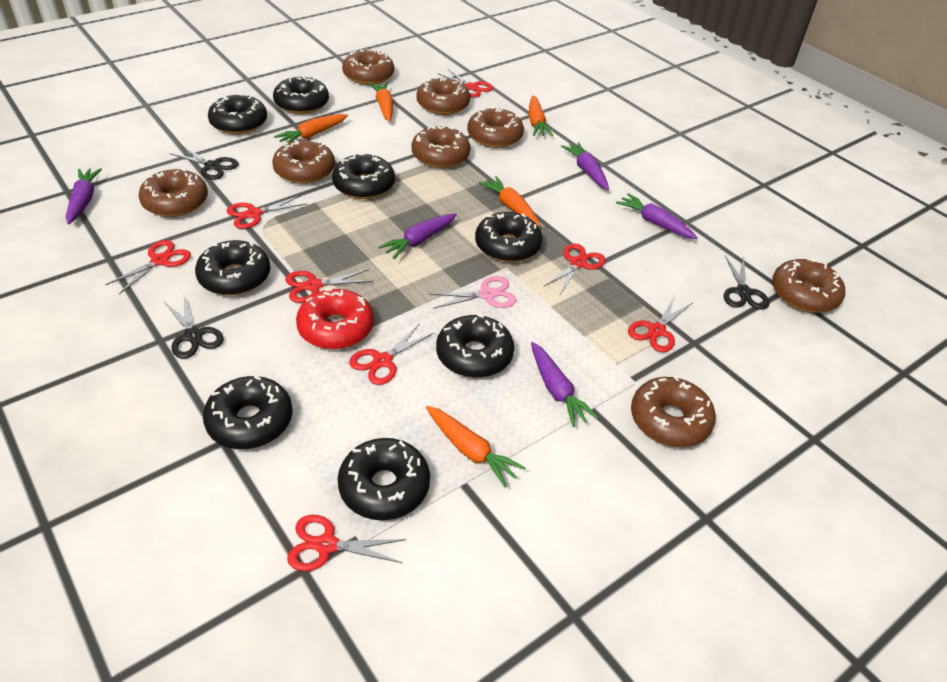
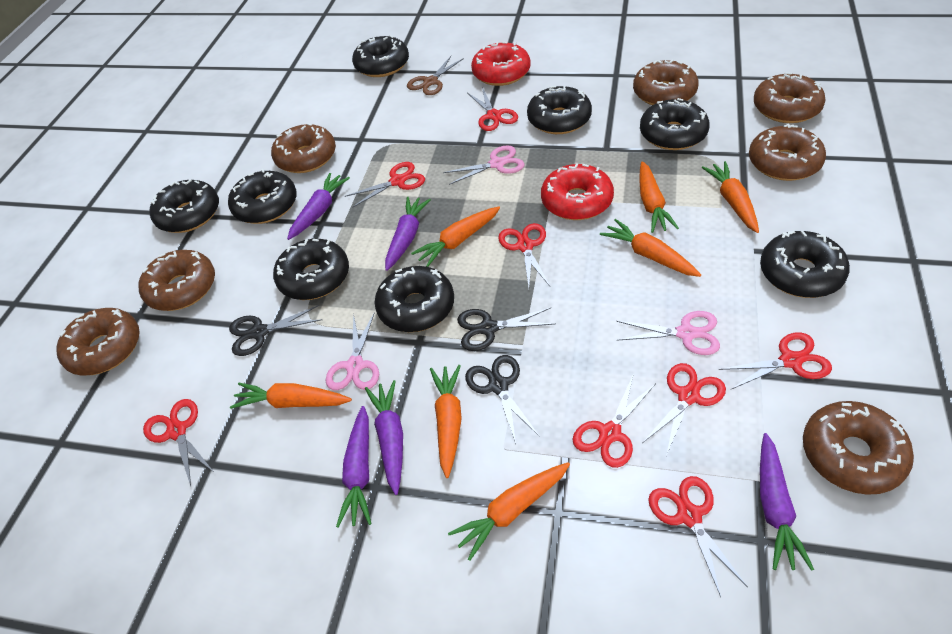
brown donut: 8 -> 7
brown scissors: 0 -> 1
orange carrot: 5 -> 7
pink scissors: 1 -> 3
red donut: 1 -> 2

